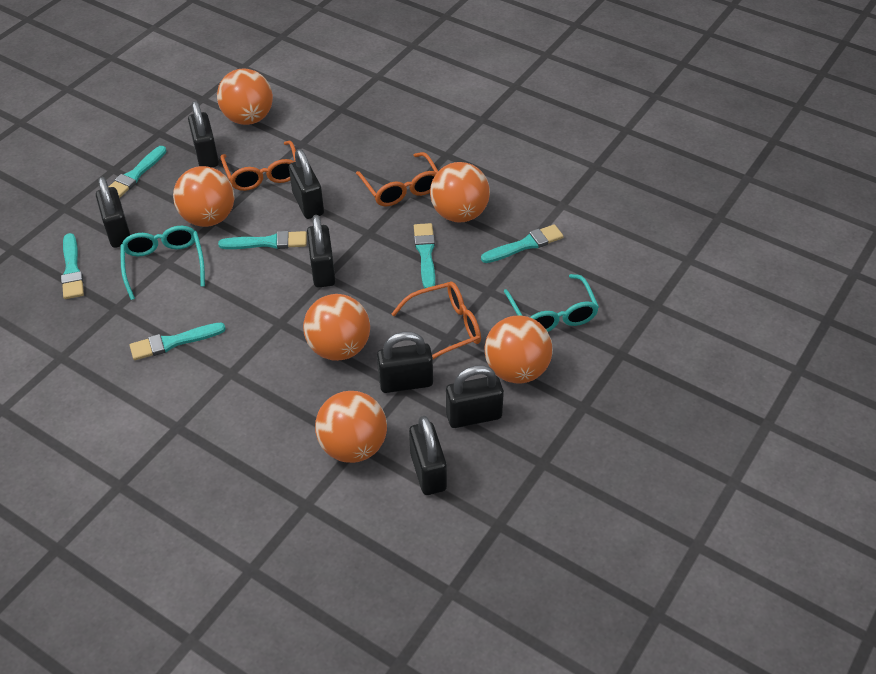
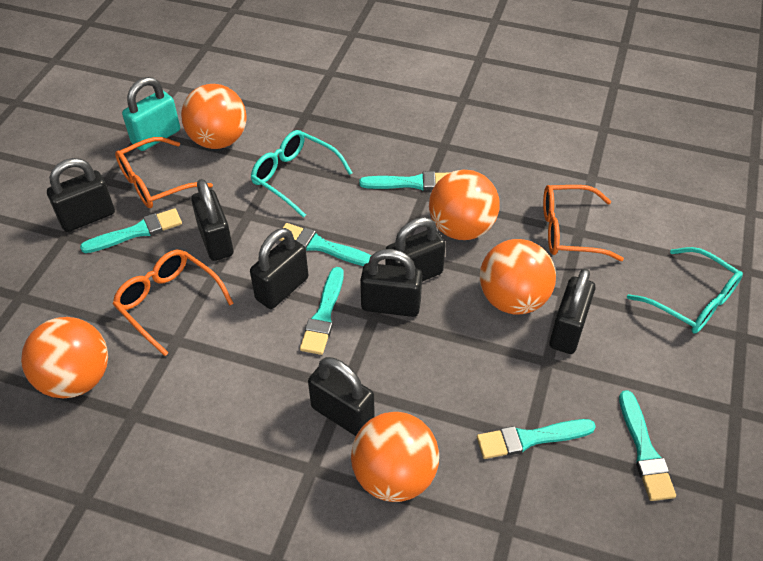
orange ball: 6 -> 5
turquoise padlock: 0 -> 1

